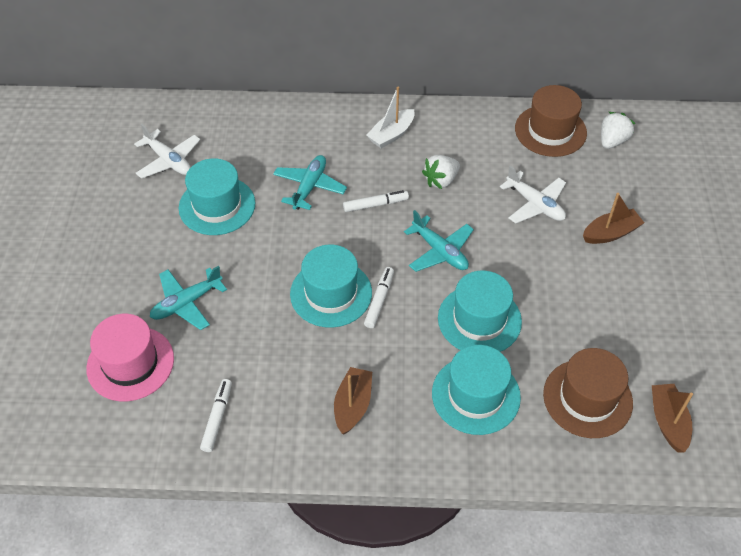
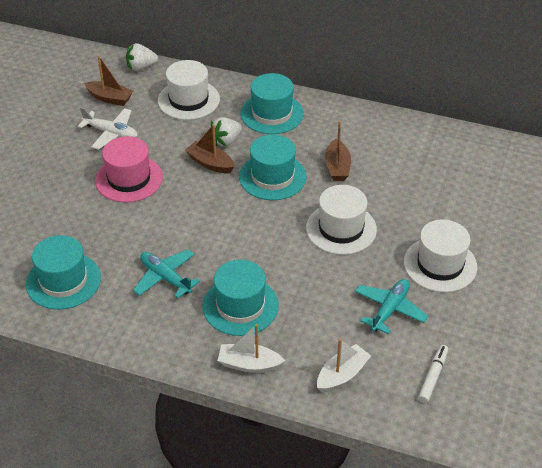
brown hat: 2 -> 0
turquoise plane: 3 -> 2
white boat: 1 -> 2
white hat: 0 -> 3
white marker: 3 -> 1
white plane: 2 -> 1

